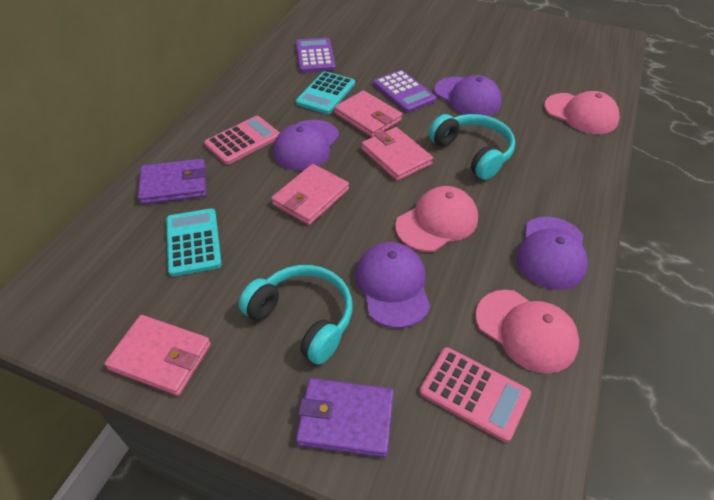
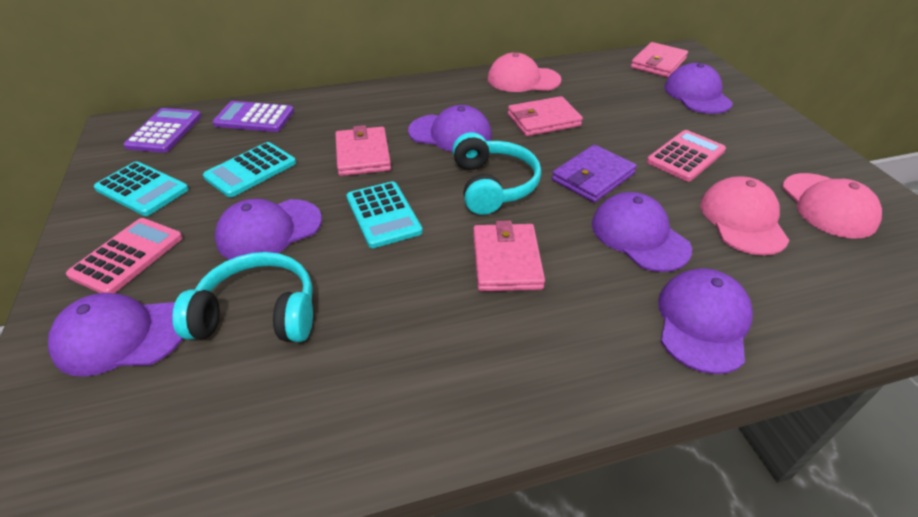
purple cap: 4 -> 6
purple wallet: 2 -> 1
turquoise calculator: 2 -> 3

